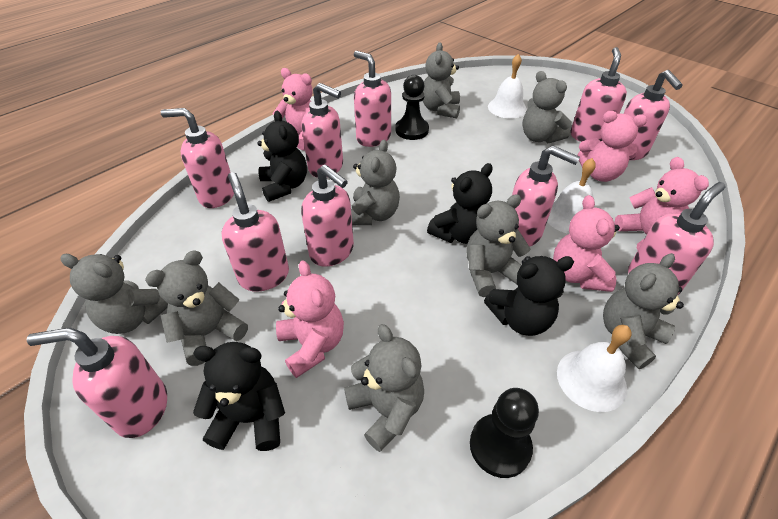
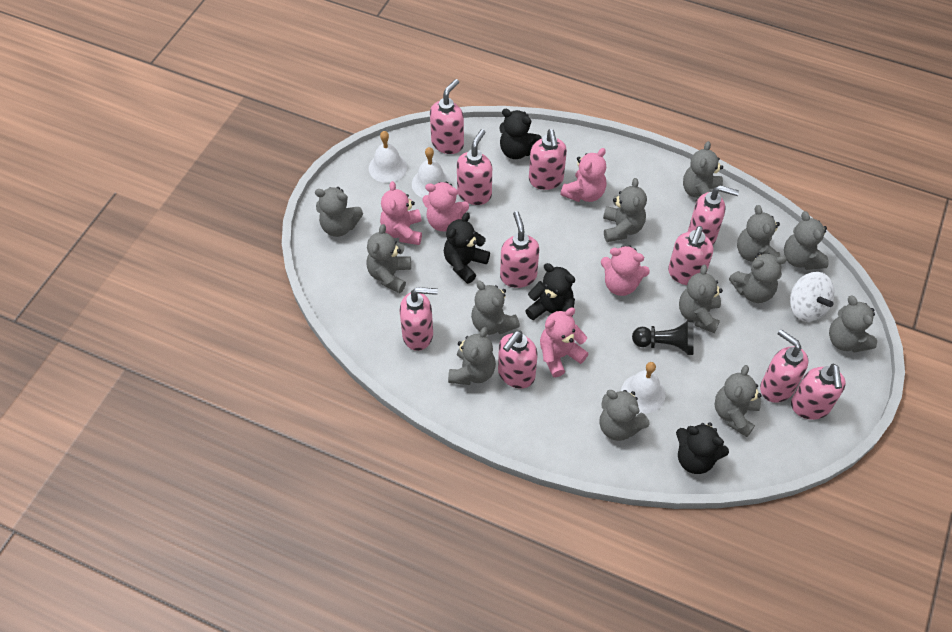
black pawn: 2 -> 1
grey teddy bear: 8 -> 13
white spinning top: 0 -> 1

